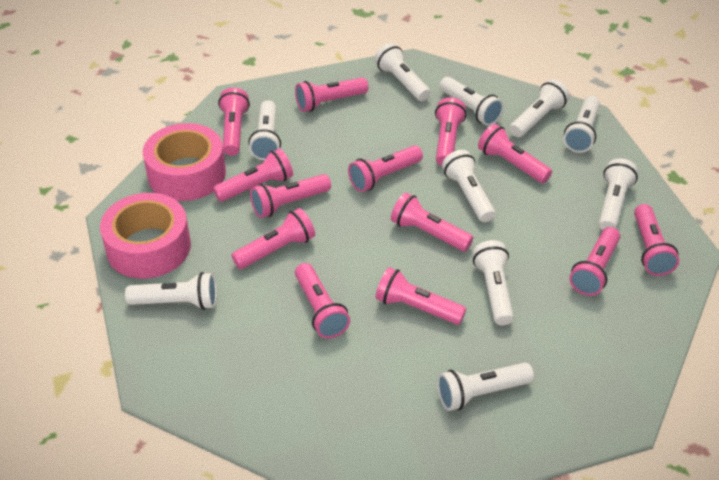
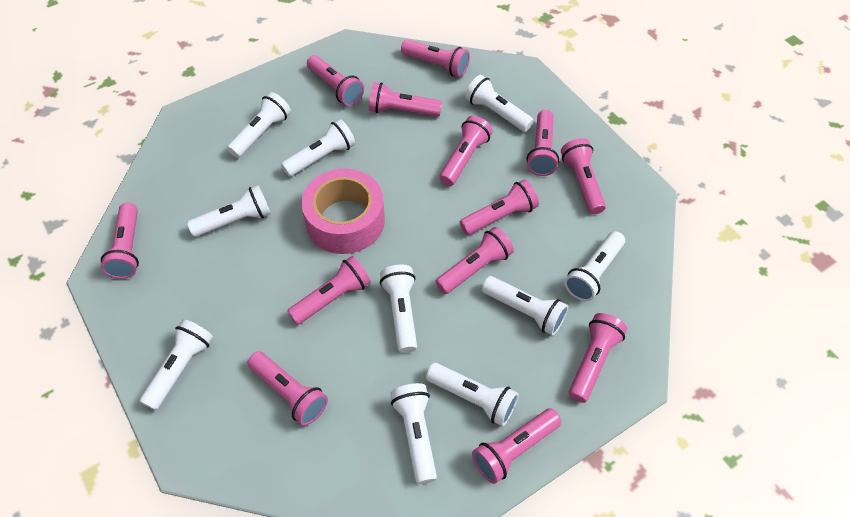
pink tape: 2 -> 1

